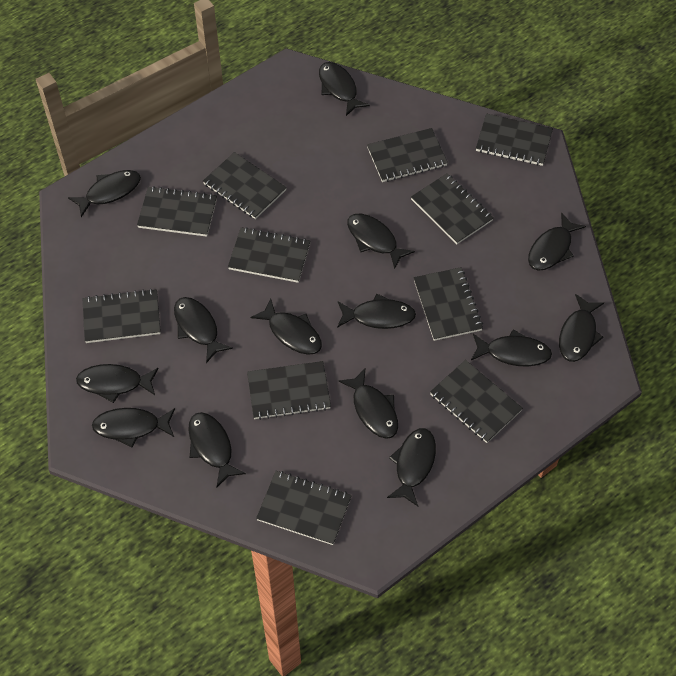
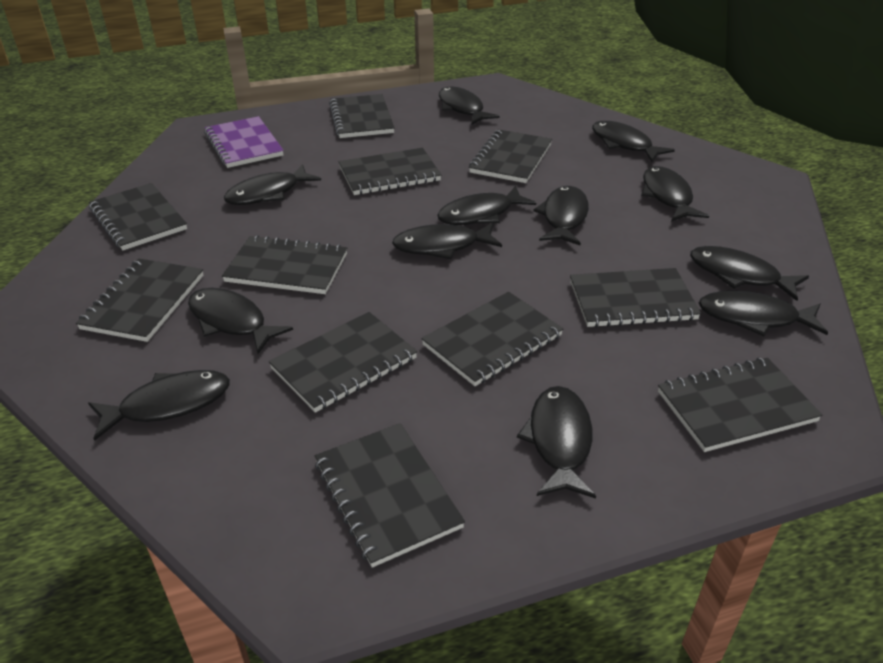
black fish: 14 -> 12
purple notebook: 0 -> 1

